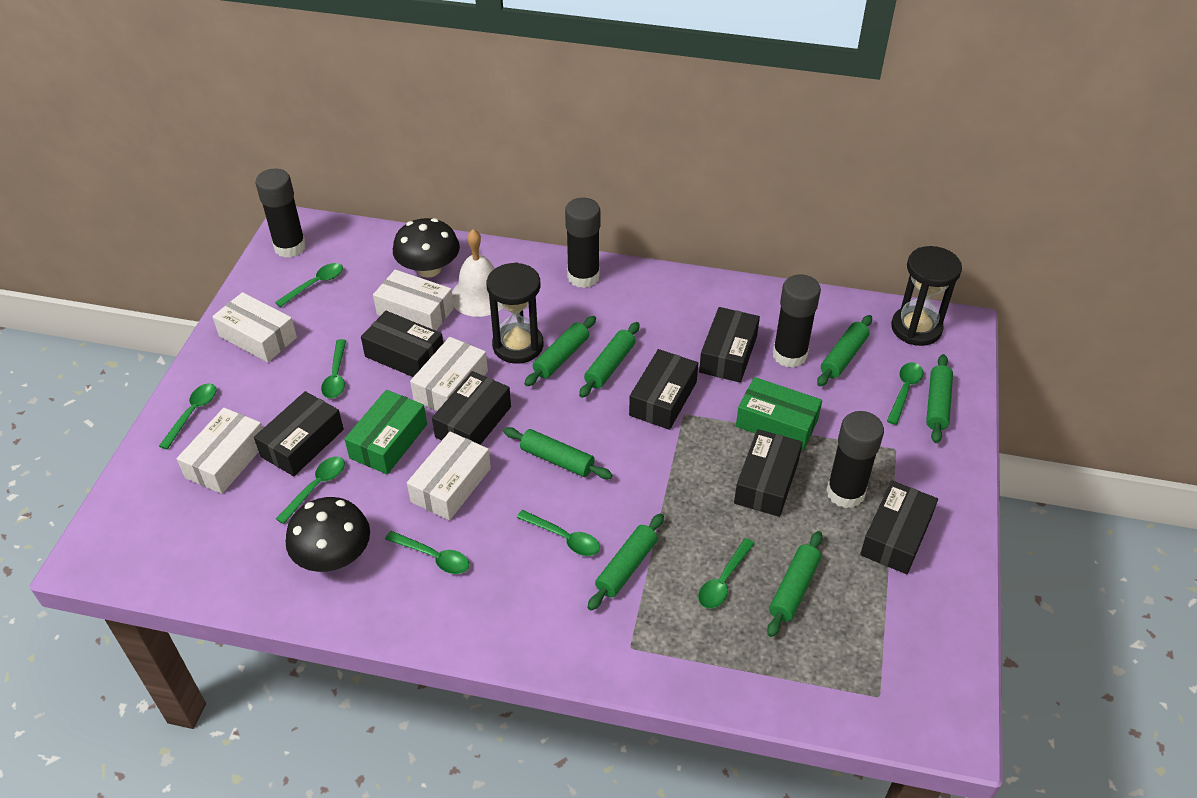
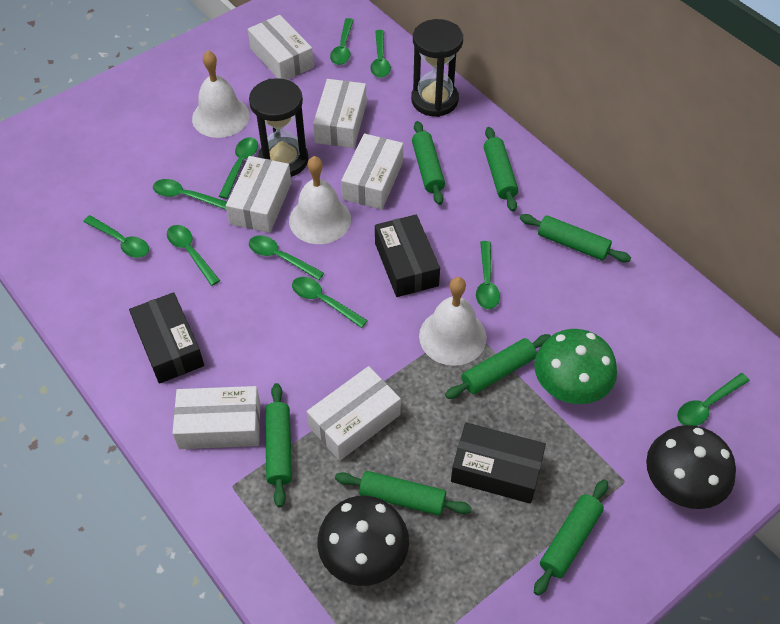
black box: 7 -> 3
black glue stick: 4 -> 0
green box: 2 -> 0
green mushroom: 0 -> 1
green spoon: 8 -> 10
white bell: 1 -> 3
white box: 5 -> 6

